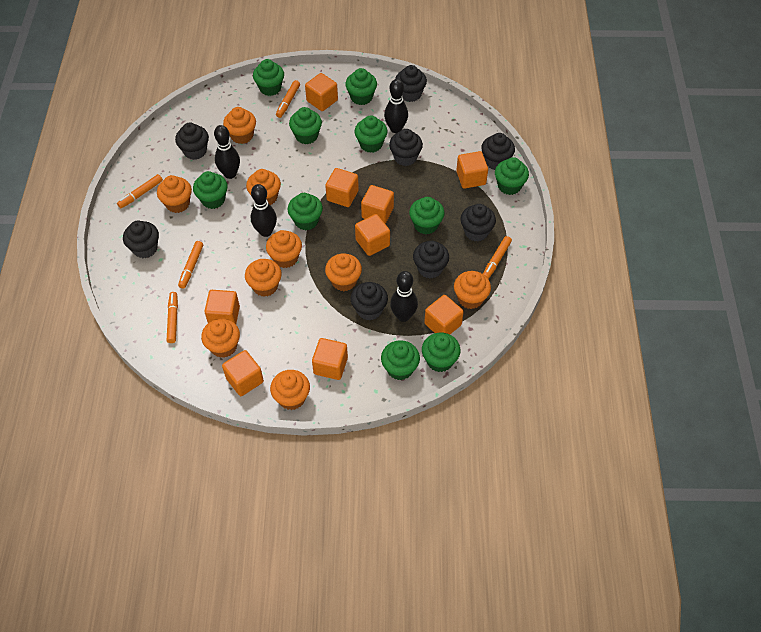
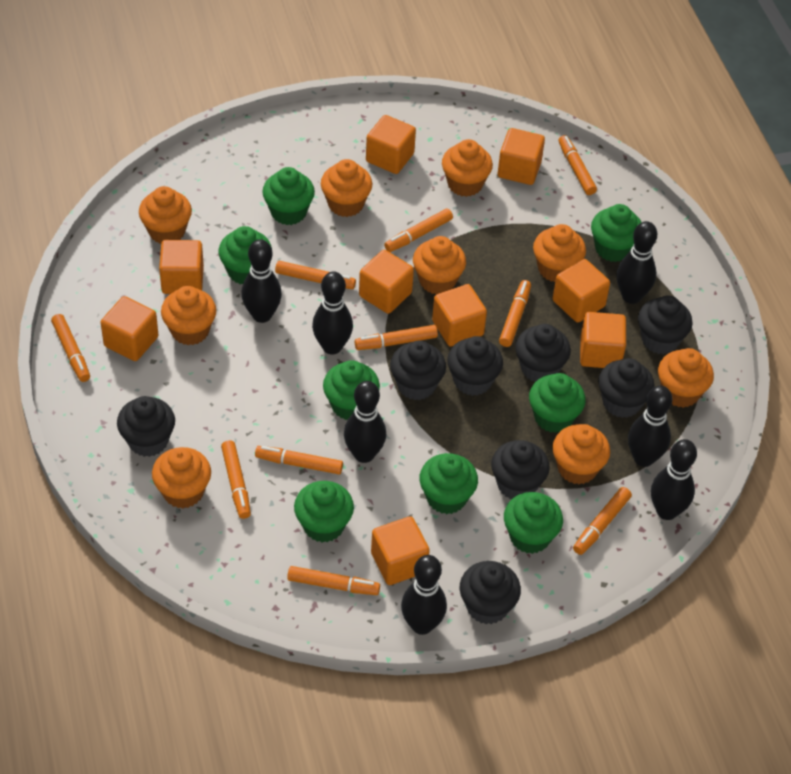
black bowling pin: 4 -> 7
green cupcake: 10 -> 8
orange marker: 5 -> 10

